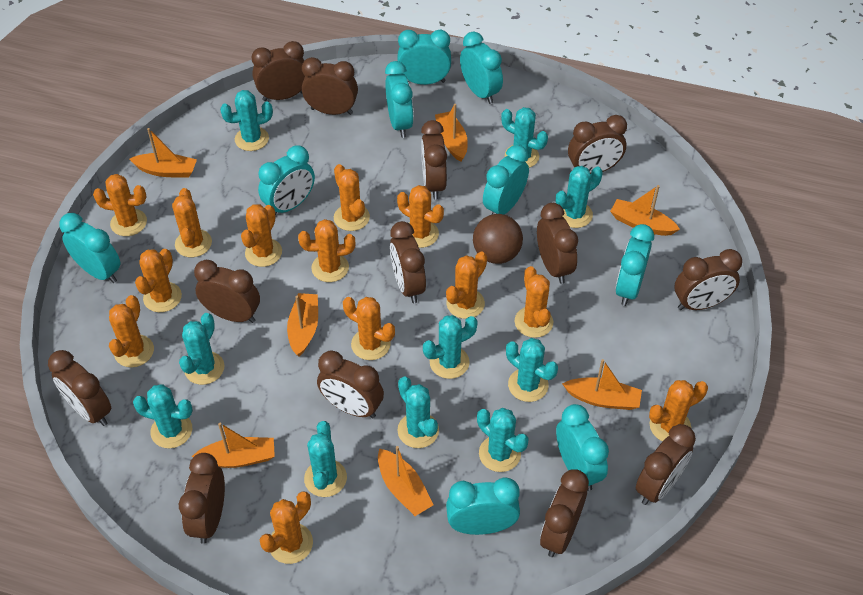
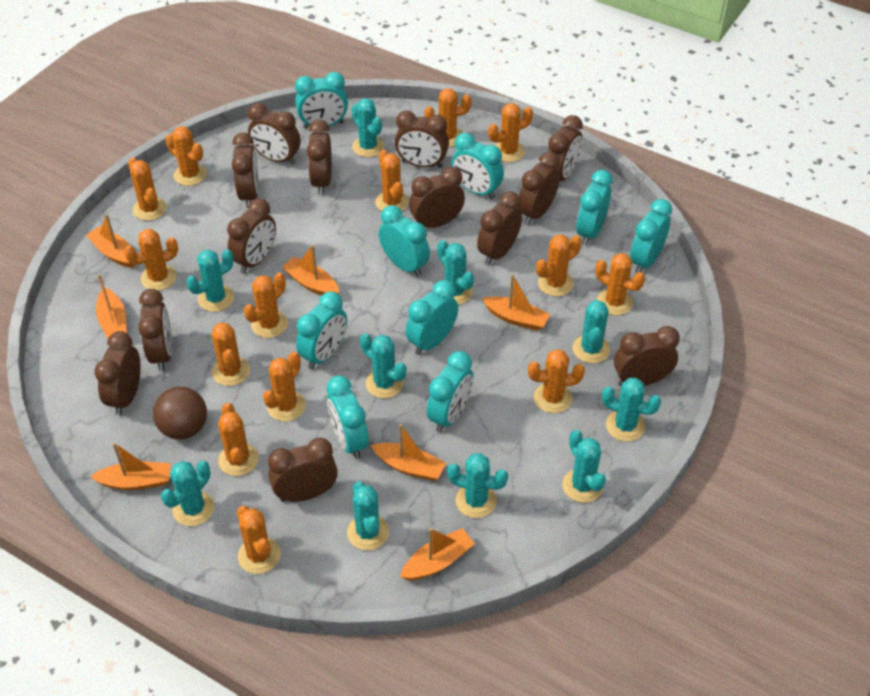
orange cactus: 13 -> 14

